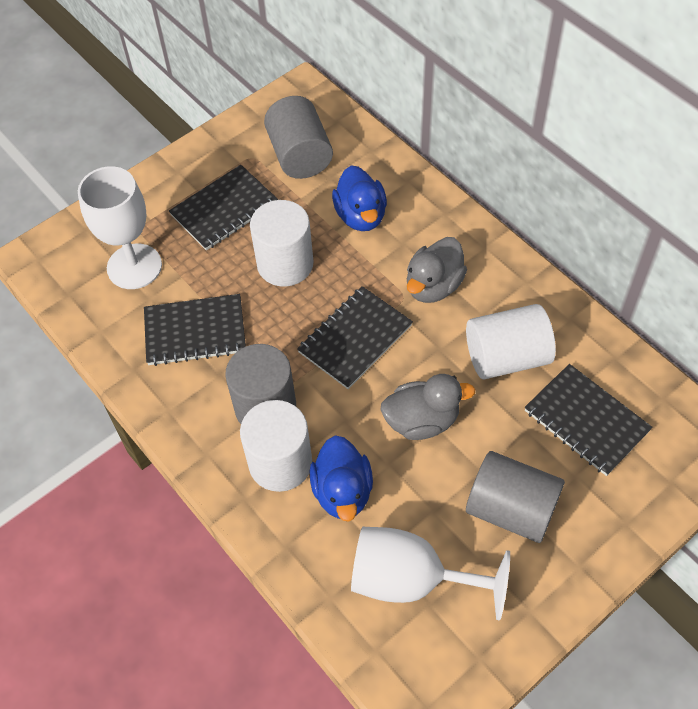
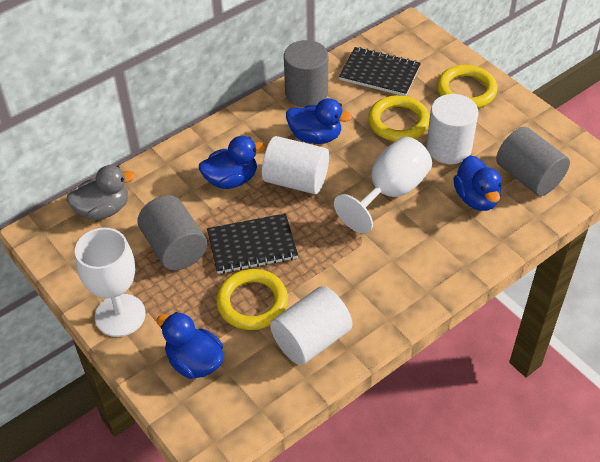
black notebook: 4 -> 2
blue duck: 2 -> 4
grey duck: 2 -> 1
yellow ring: 0 -> 3

